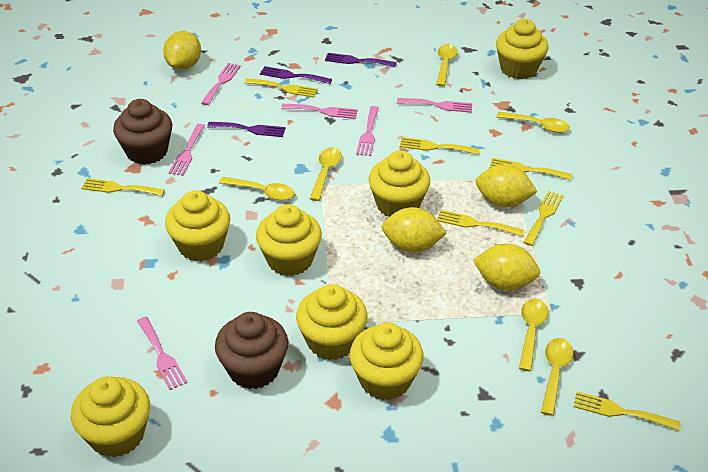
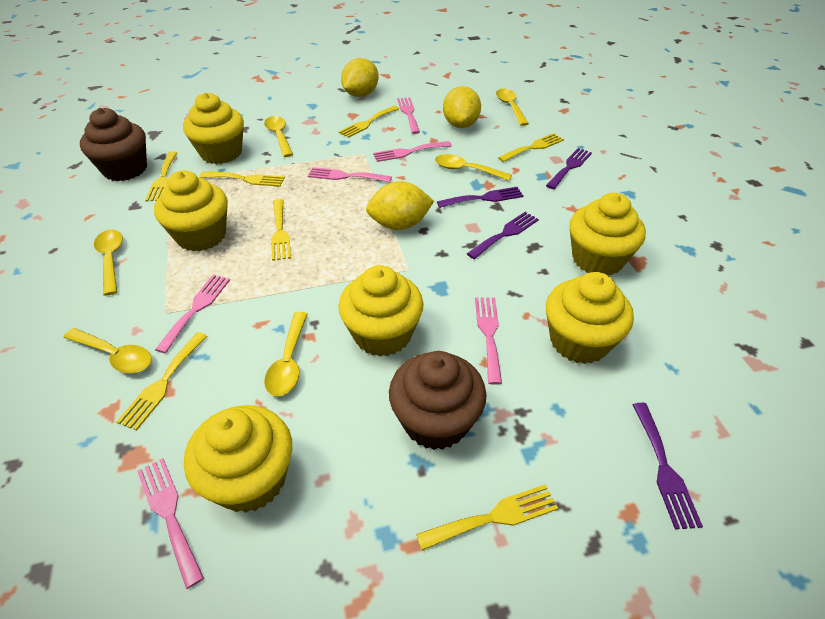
purple fork: 3 -> 4
yellow cupcake: 7 -> 6
yellow lemon: 4 -> 3

